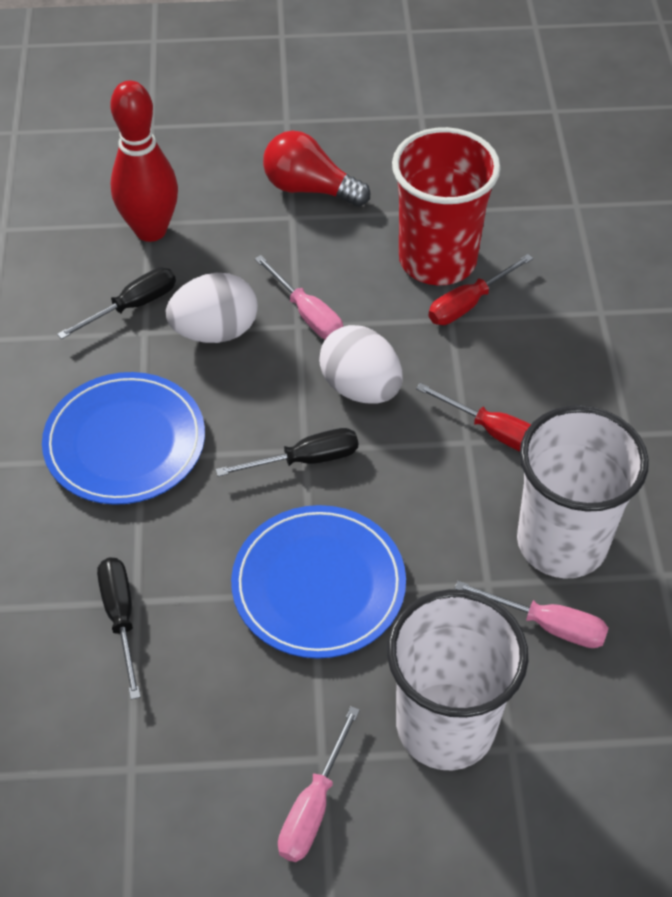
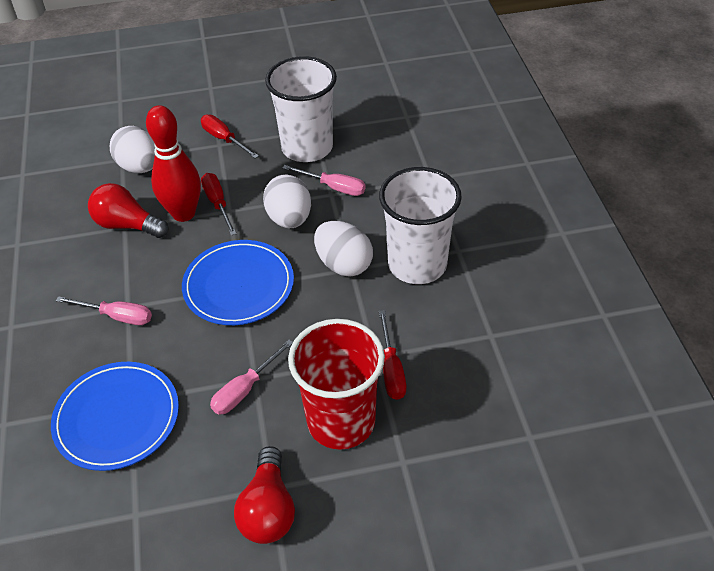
black screwdriver: 3 -> 0
red light bulb: 1 -> 2
red screwdriver: 2 -> 3
white egg: 2 -> 3

